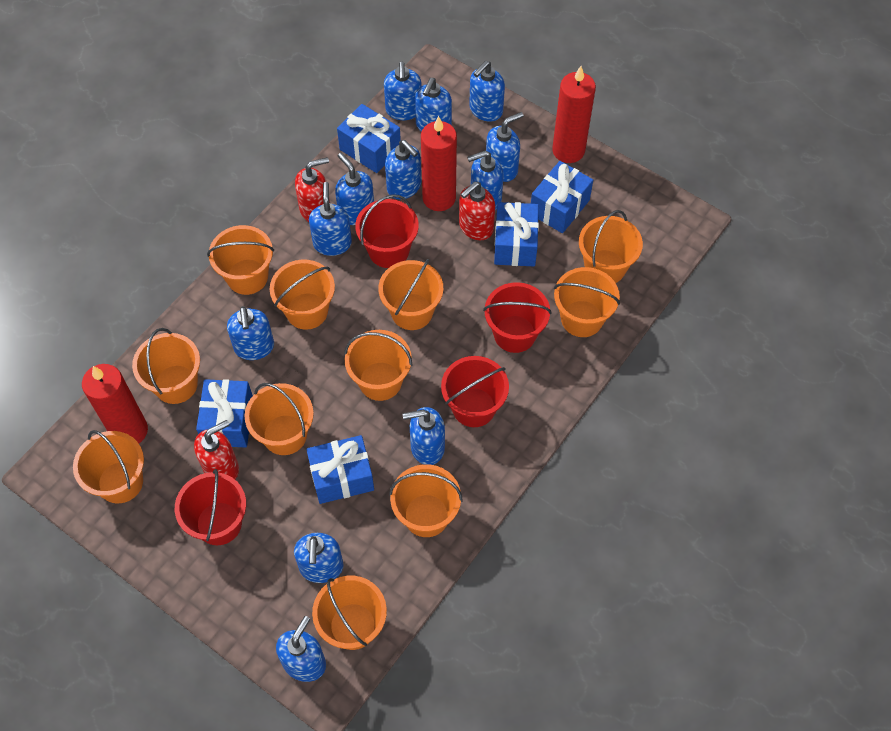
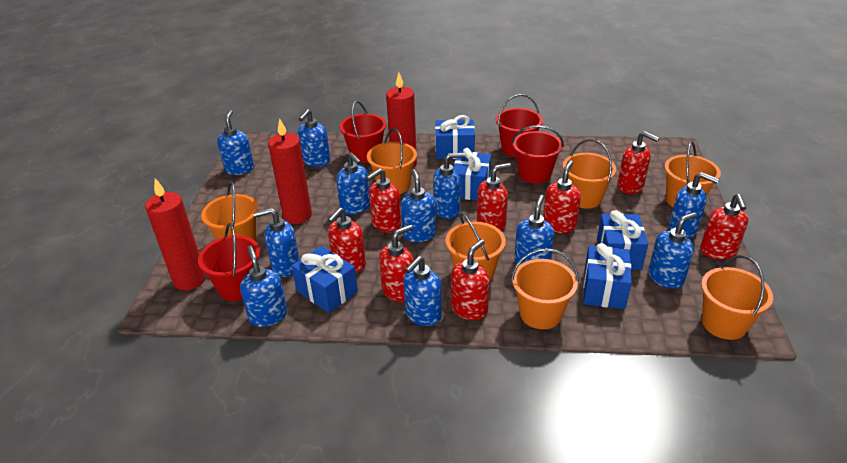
blue soap dispenser: 12 -> 11
orange bucket: 11 -> 7
red soap dispenser: 3 -> 8

